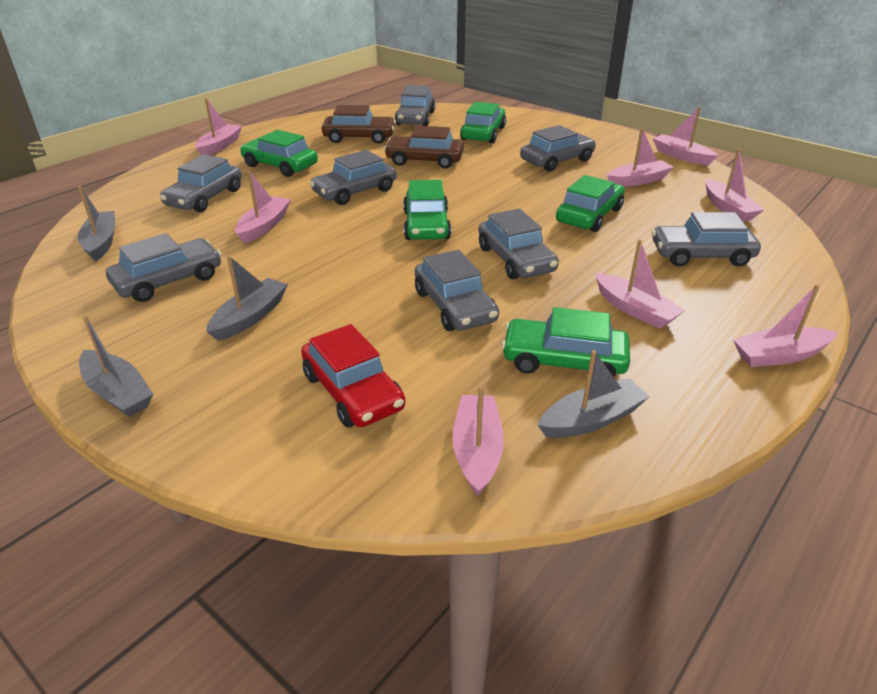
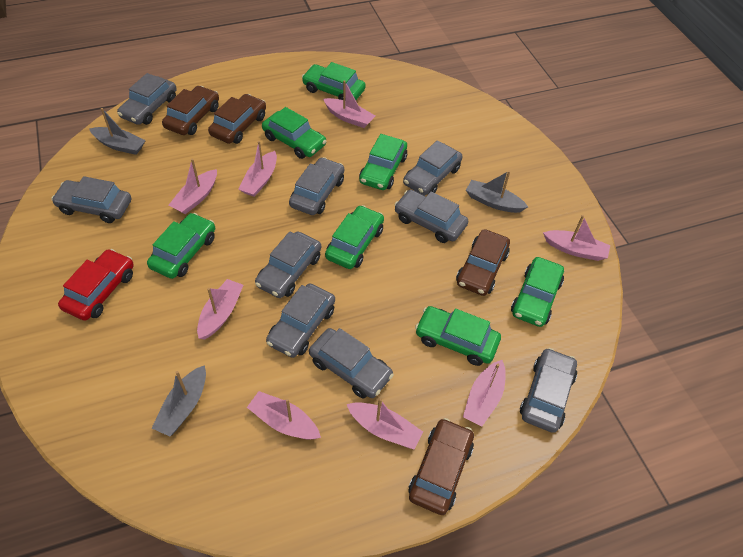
brown car: 2 -> 4
green car: 5 -> 7
grey boat: 4 -> 3
grey car: 8 -> 9

